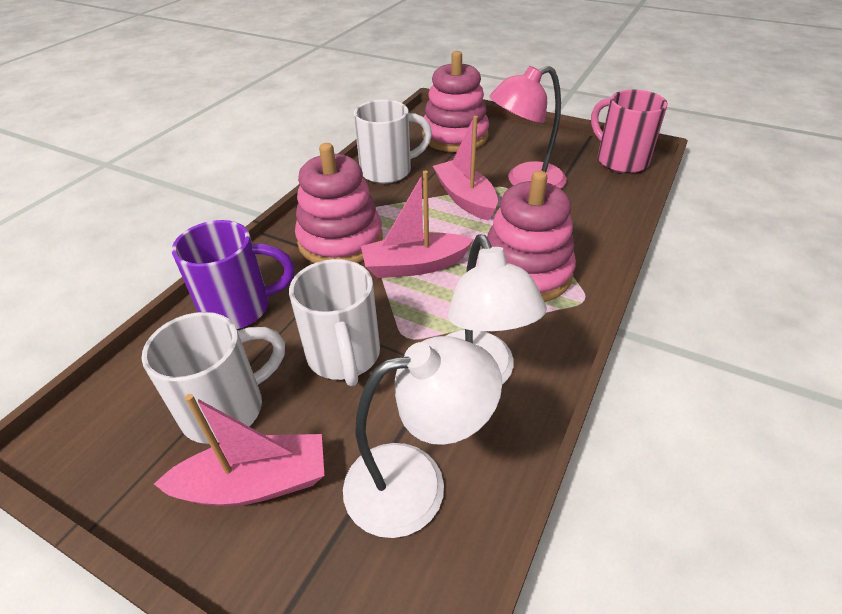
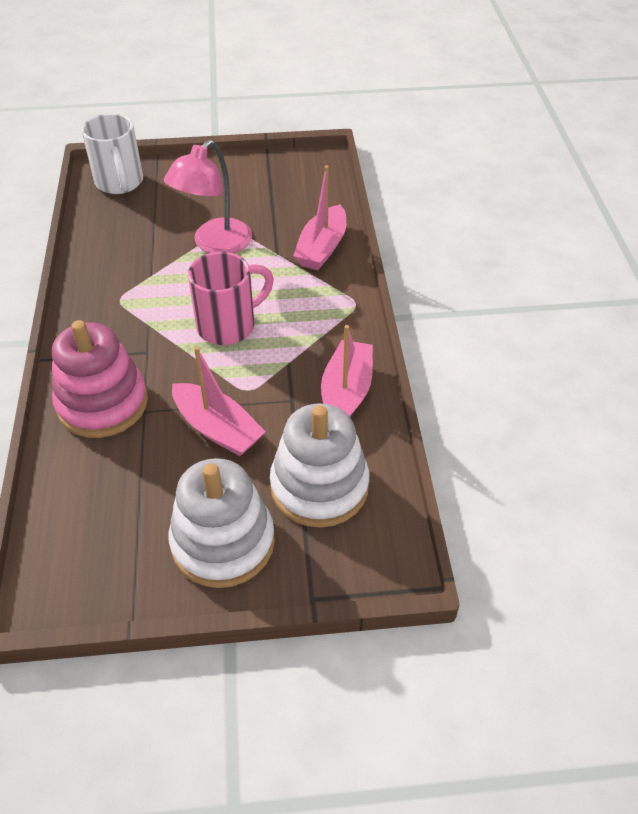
pink stacking toy: 3 -> 1
purple mug: 1 -> 0
white lamp: 2 -> 0
white mug: 3 -> 1
white stacking toy: 0 -> 2

